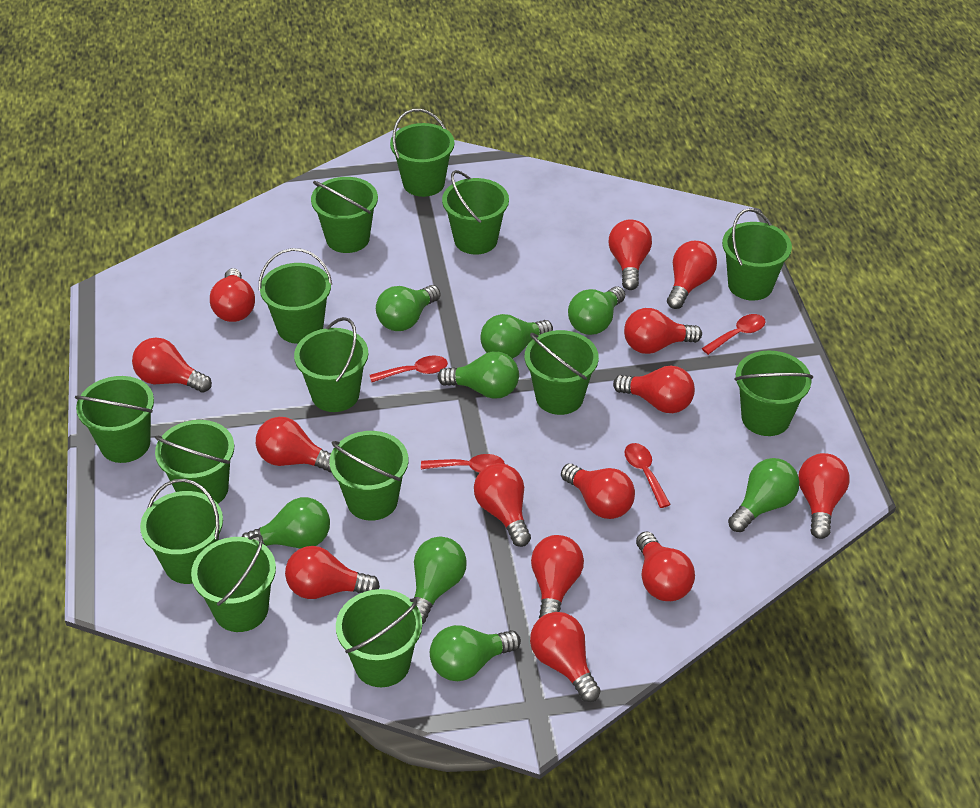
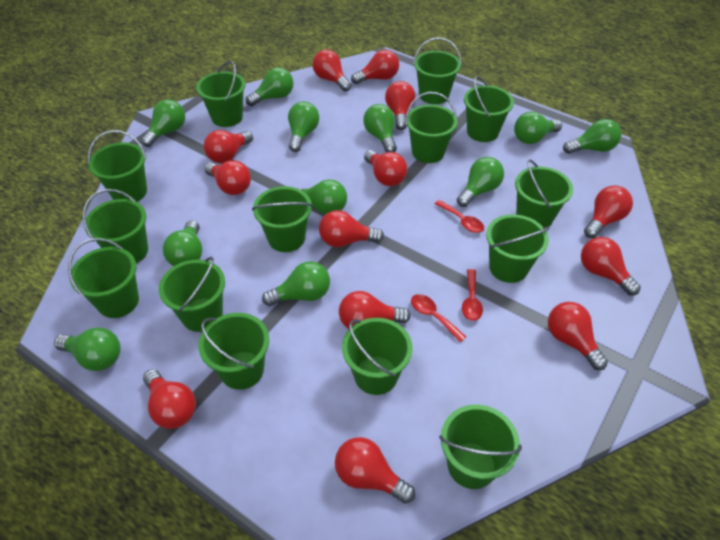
green light bulb: 8 -> 11
red light bulb: 14 -> 13
red spoon: 4 -> 3

